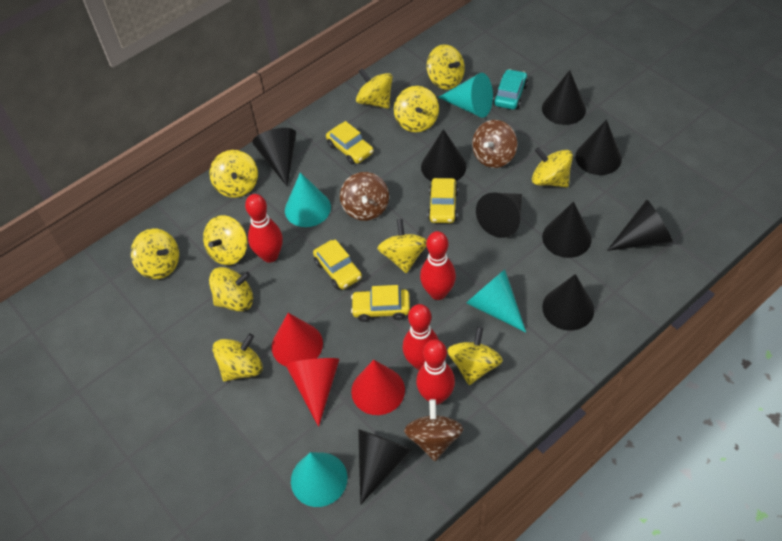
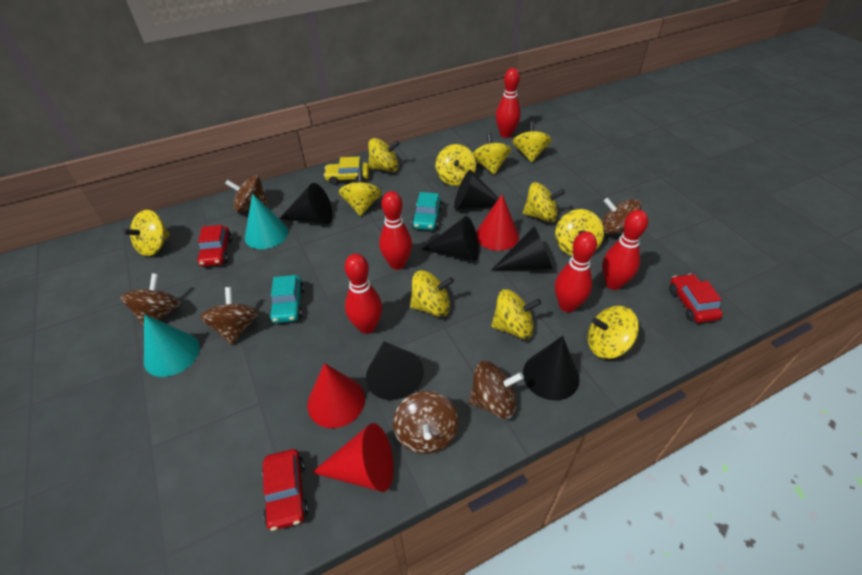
black cone: 9 -> 6
brown spinning top: 3 -> 6
red bowling pin: 4 -> 5
red car: 0 -> 3
turquoise car: 1 -> 2
turquoise cone: 4 -> 2
yellow car: 4 -> 1

